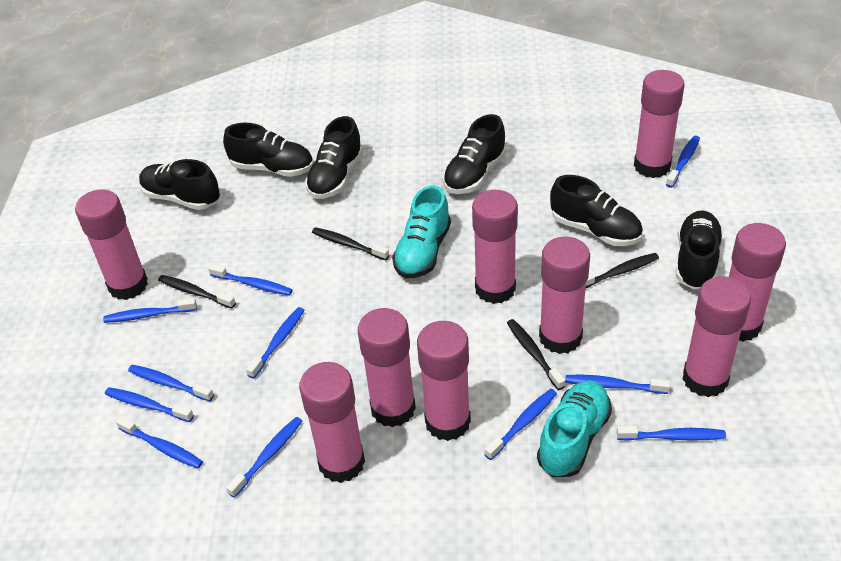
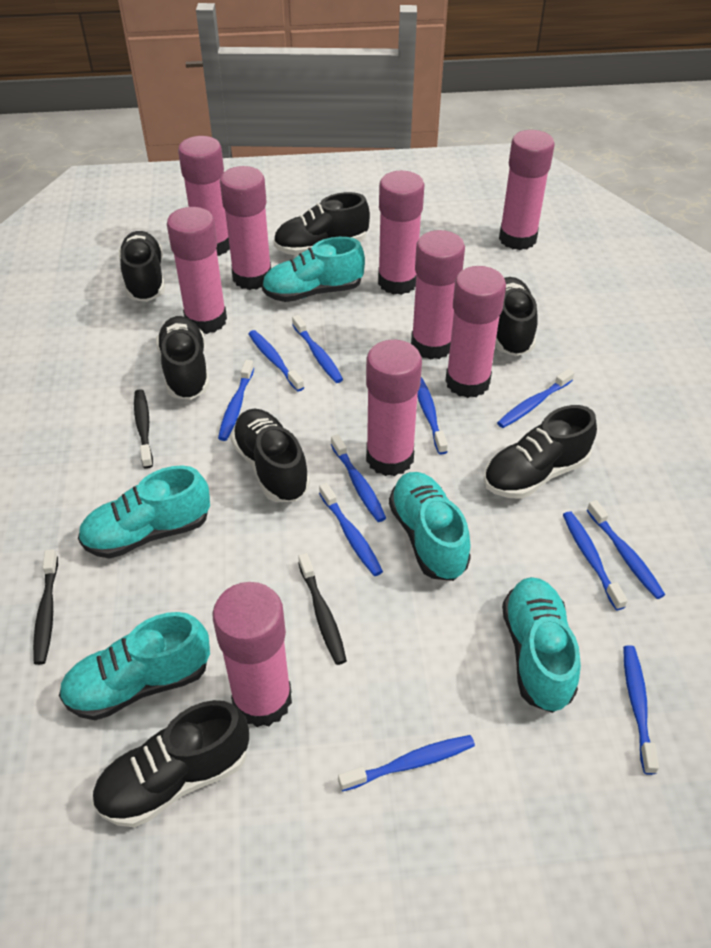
black shoe: 6 -> 7
black toothbrush: 4 -> 3
turquoise shoe: 2 -> 5

